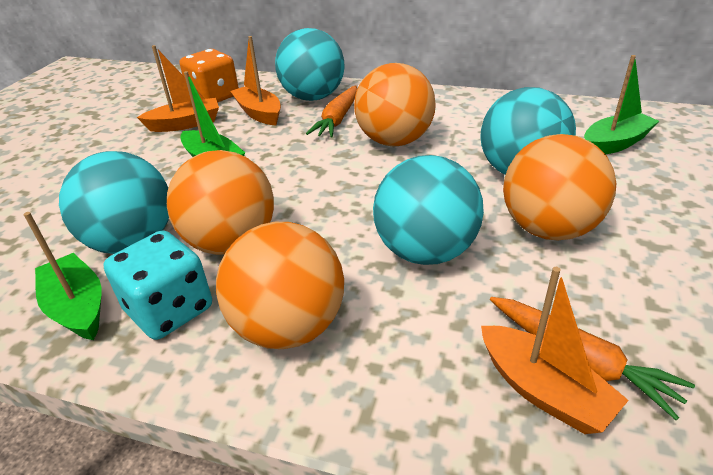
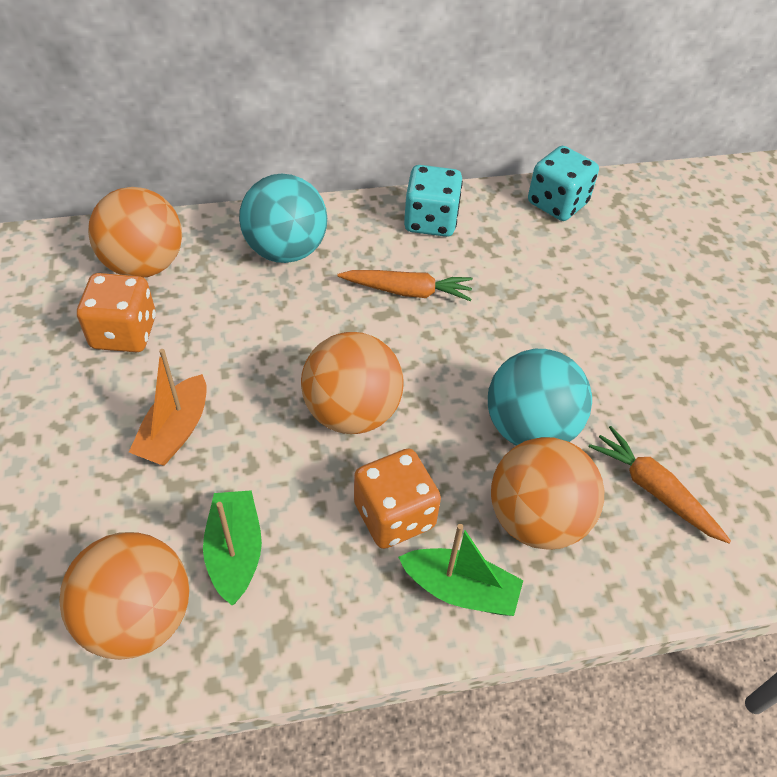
green boat: 3 -> 2
orange boat: 3 -> 1
orange dice: 1 -> 2
turquoise ball: 4 -> 2
turquoise dice: 1 -> 2

